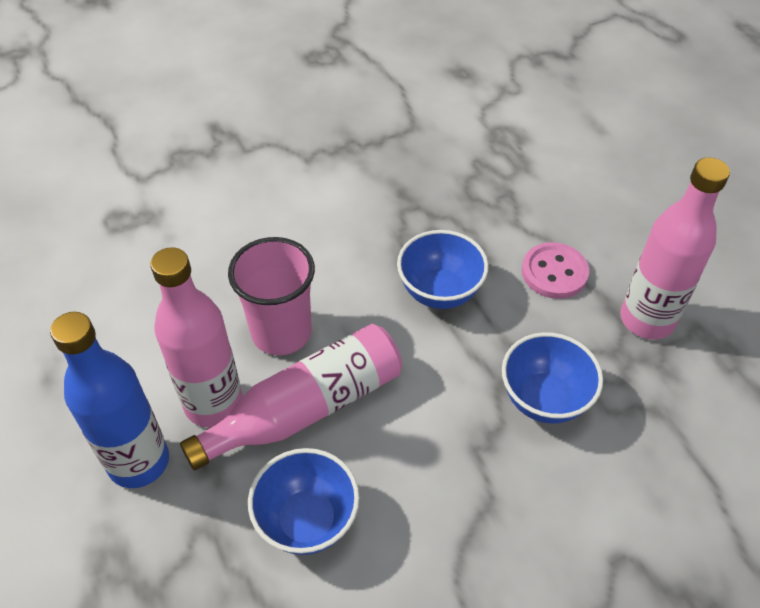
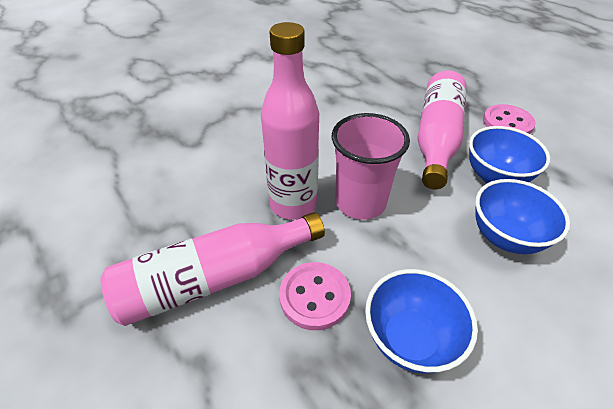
blue bottle: 1 -> 0
pink button: 1 -> 2

